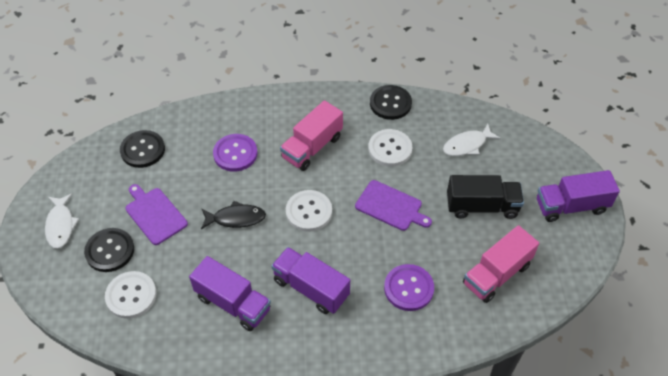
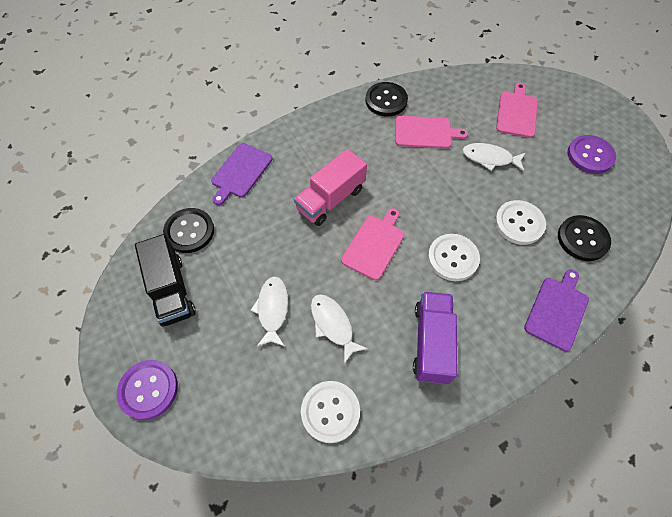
black fish: 1 -> 0
pink cutting board: 0 -> 3
pink truck: 2 -> 1
purple truck: 3 -> 1
white fish: 2 -> 3

